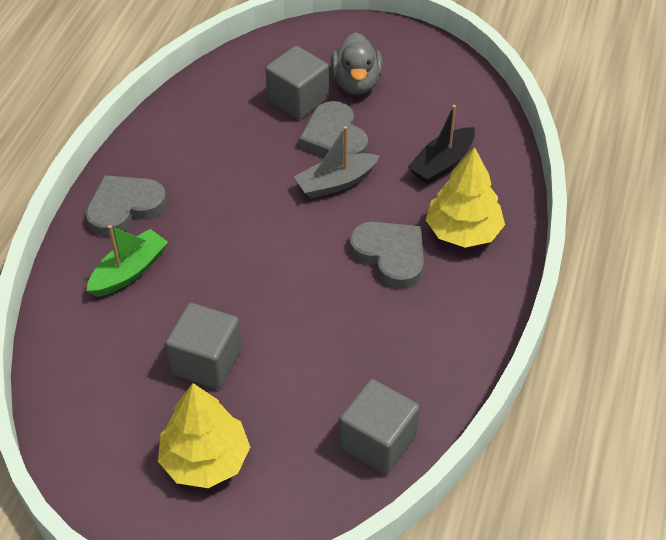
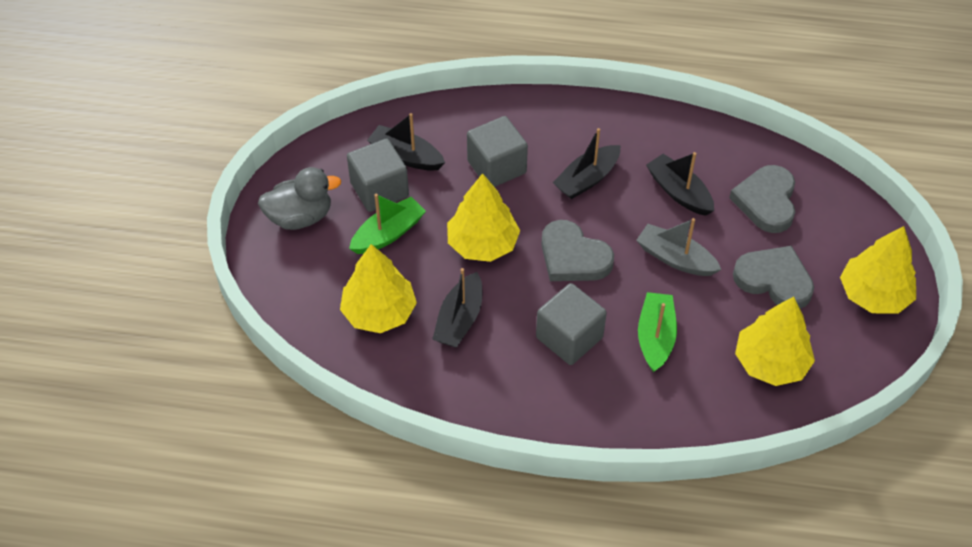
black boat: 1 -> 4
green boat: 1 -> 2
yellow tree: 2 -> 4

